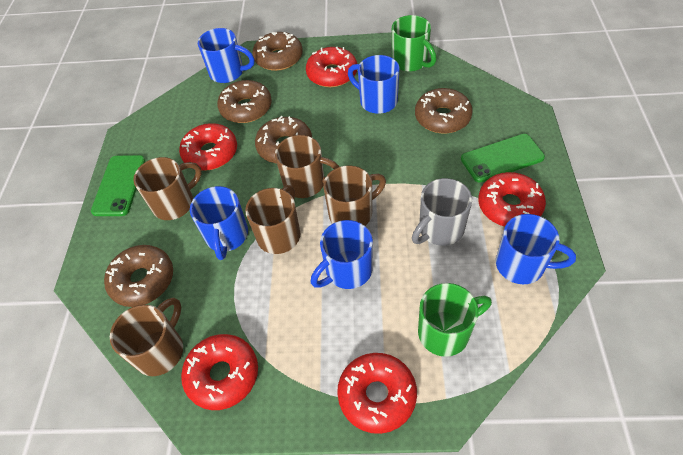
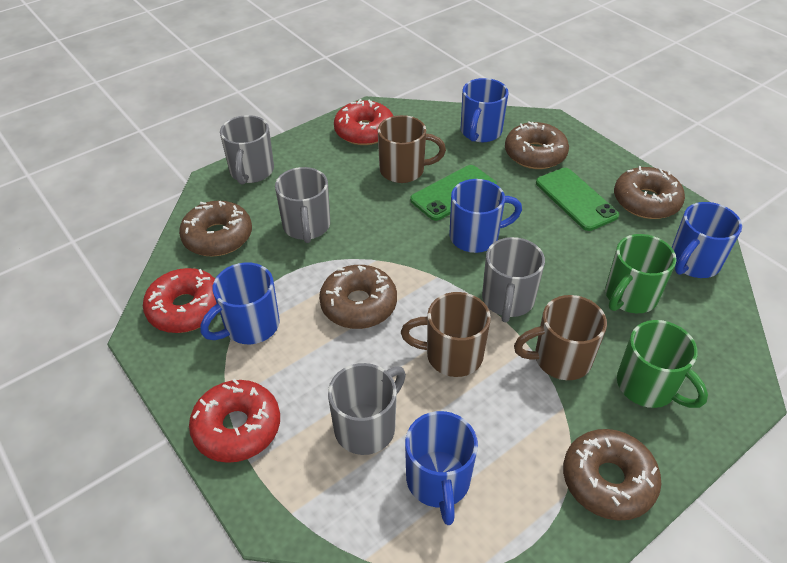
brown mug: 5 -> 3
grey mug: 1 -> 4
red donut: 5 -> 3

